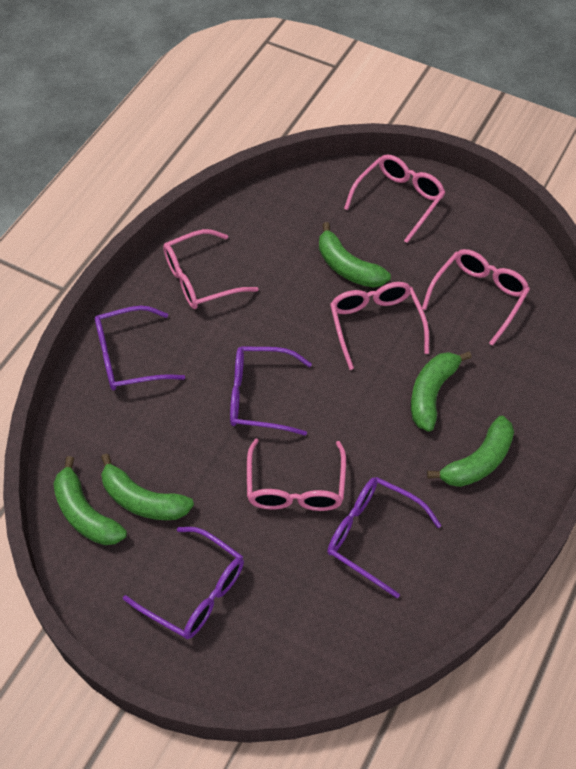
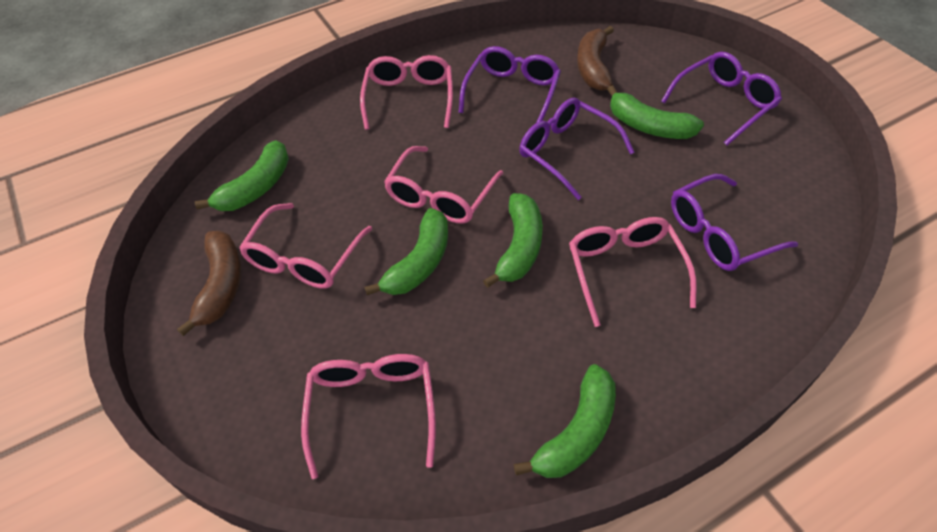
brown banana: 0 -> 2

